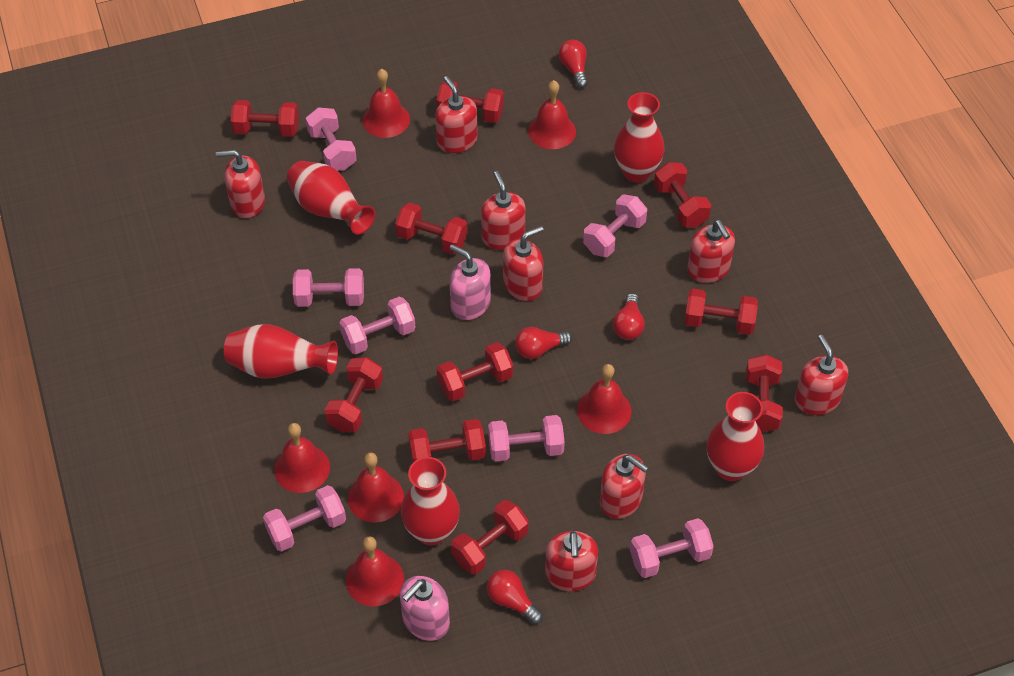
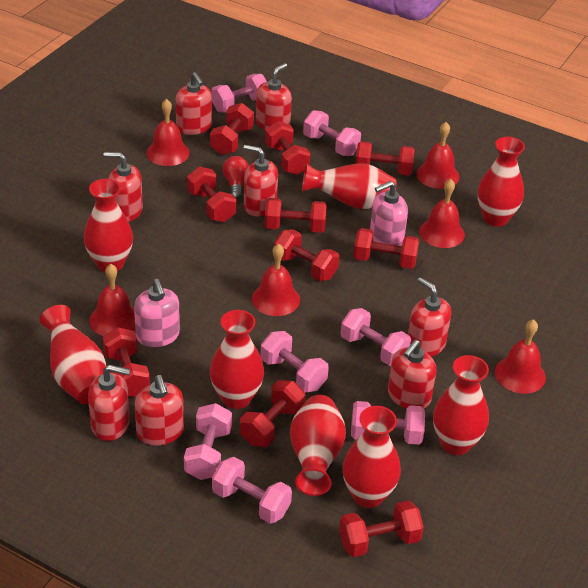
red light bulb: 4 -> 1
red vase: 5 -> 8

